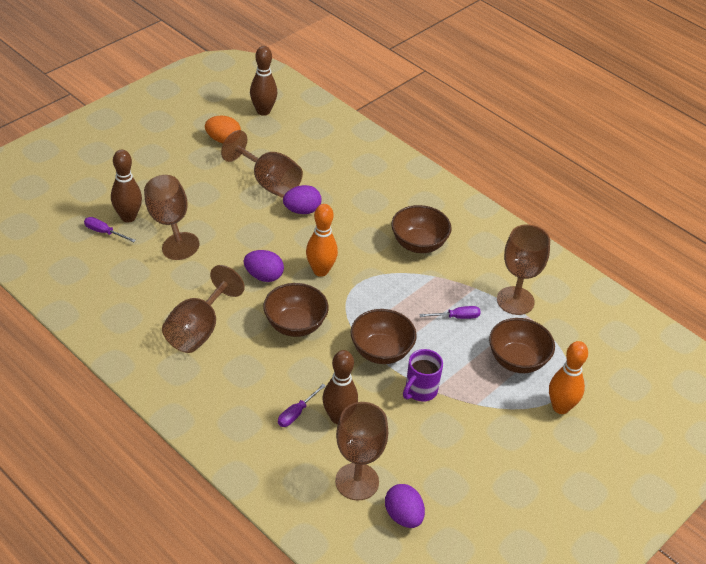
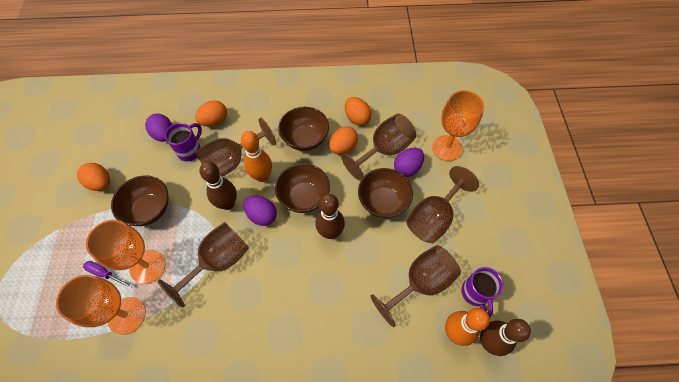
orange egg: 1 -> 4
orange goblet: 0 -> 3
purple mug: 1 -> 2
purple screwdriver: 3 -> 1

